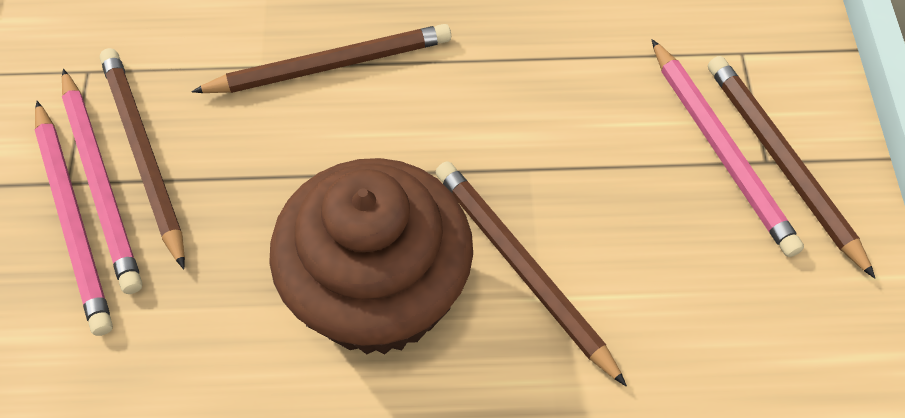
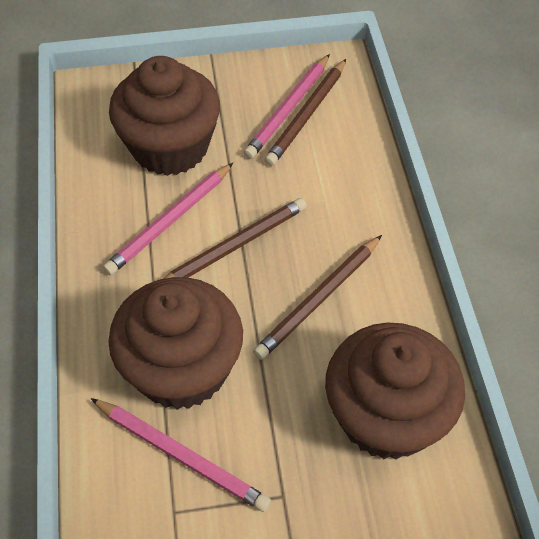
brown cupcake: 1 -> 3
brown pencil: 4 -> 3

